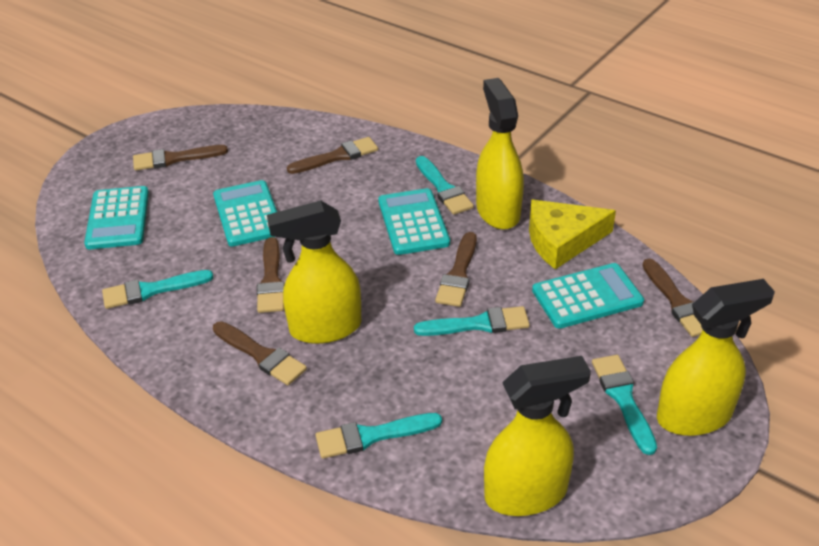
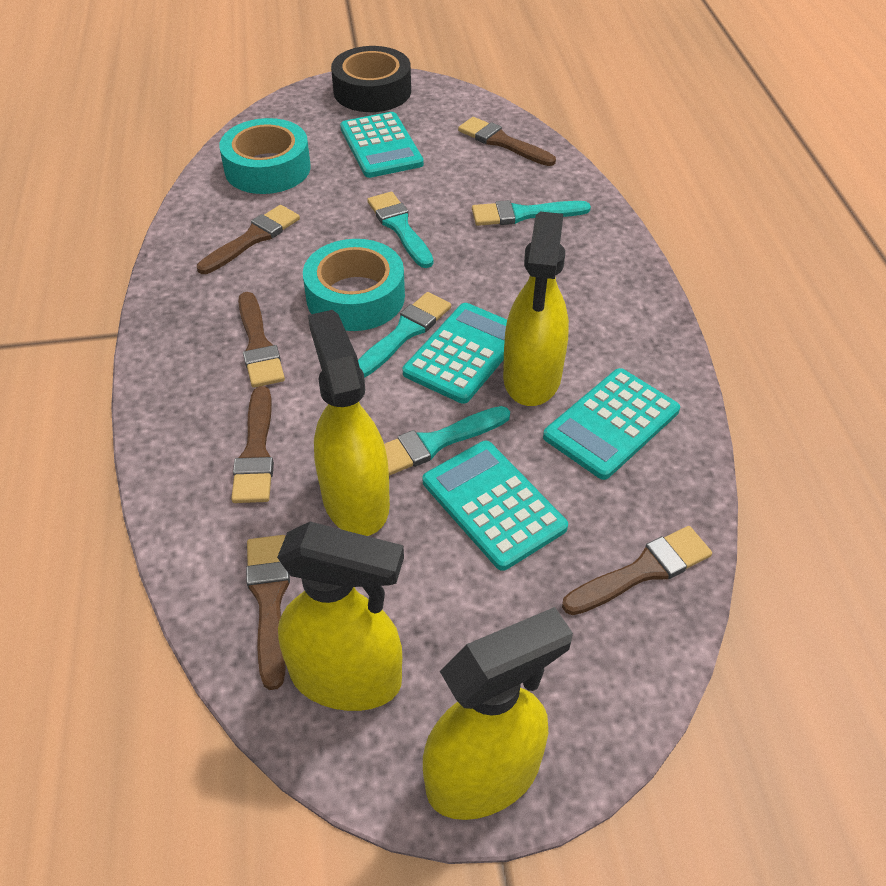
black tape: 0 -> 1
turquoise brush: 5 -> 4
turquoise tape: 0 -> 2
yellow cheese: 1 -> 0

